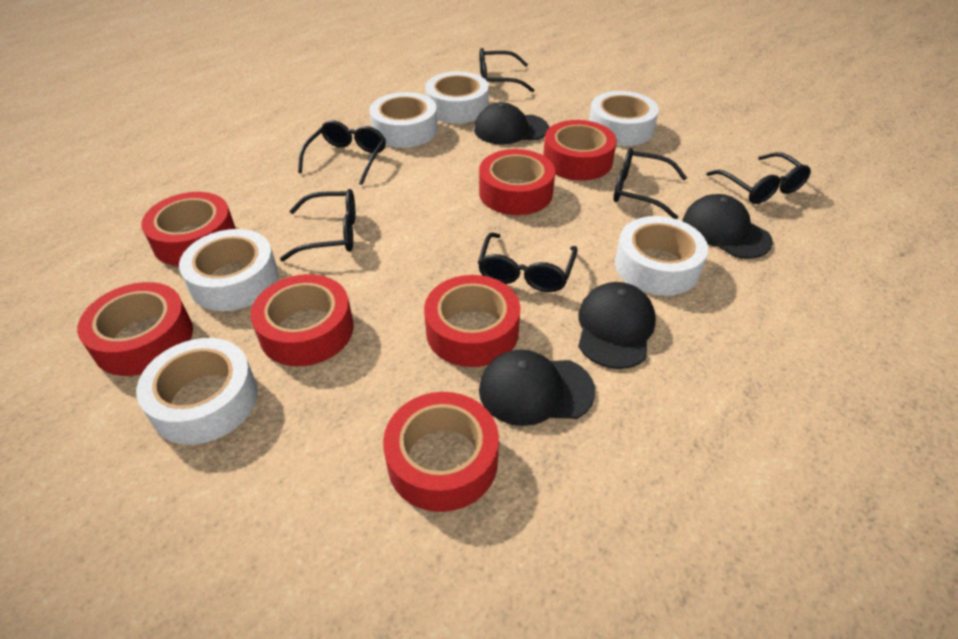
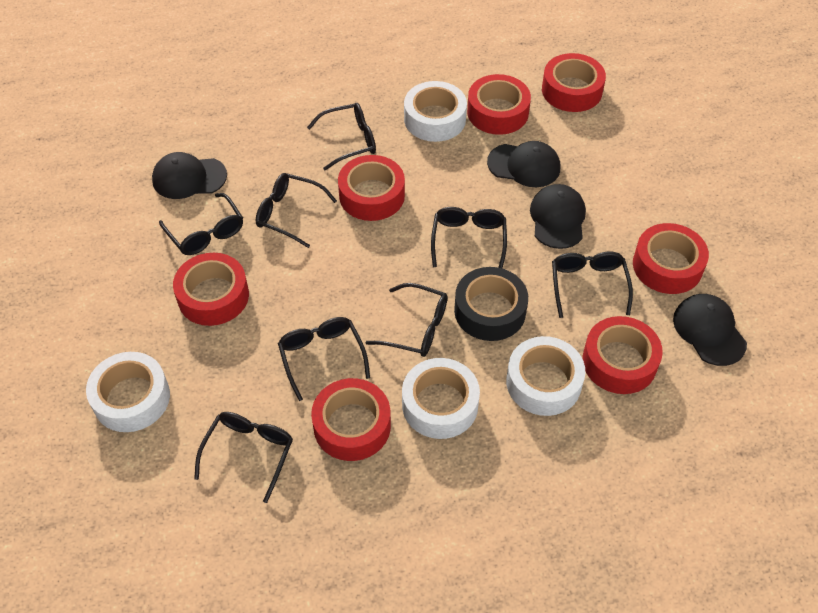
black glasses: 6 -> 8
black tape: 0 -> 1
white tape: 6 -> 4

